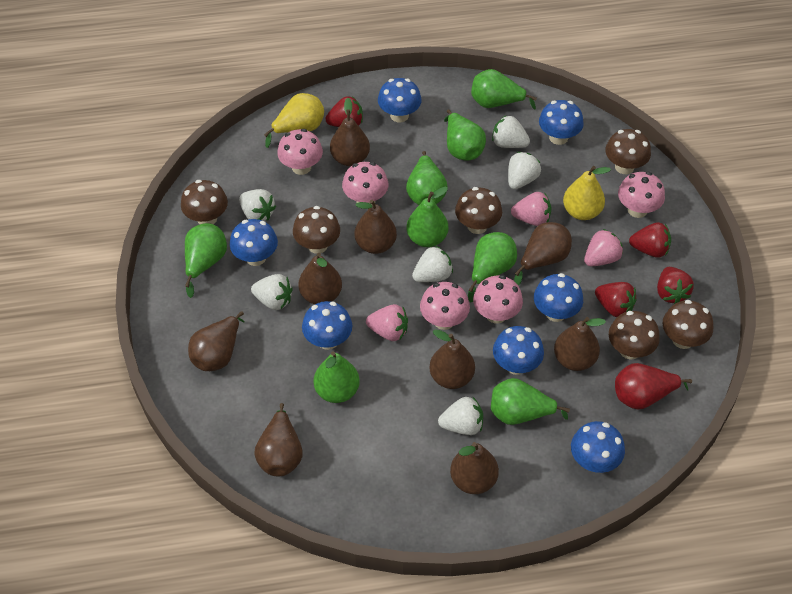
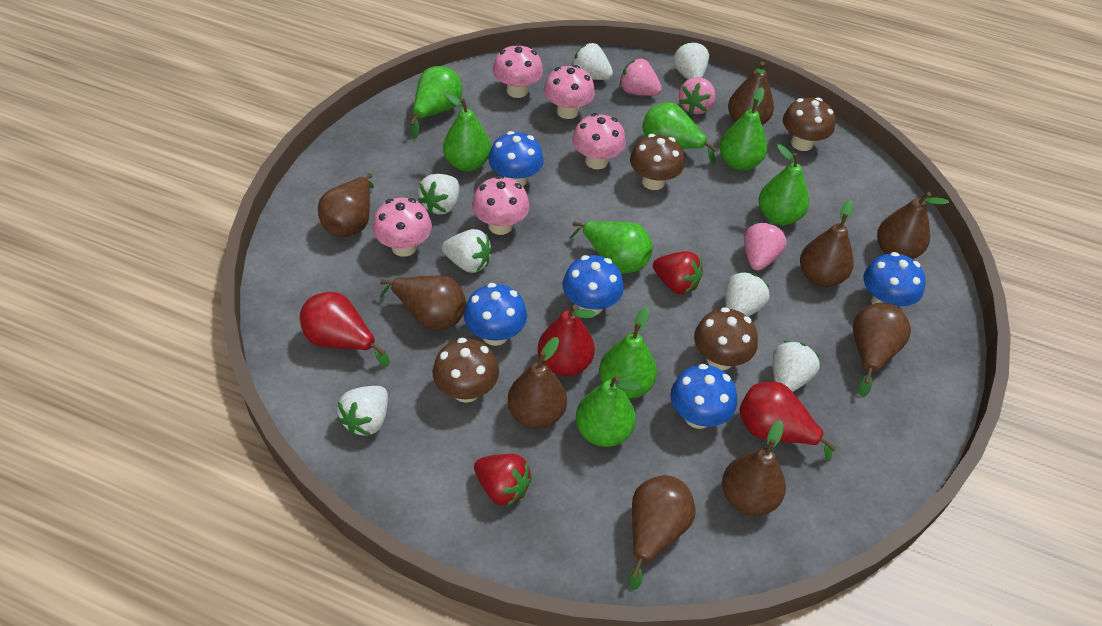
blue mushroom: 7 -> 5
brown mushroom: 6 -> 4
red pear: 1 -> 3
red strawberry: 4 -> 2
white strawberry: 6 -> 7
yellow pear: 2 -> 0

